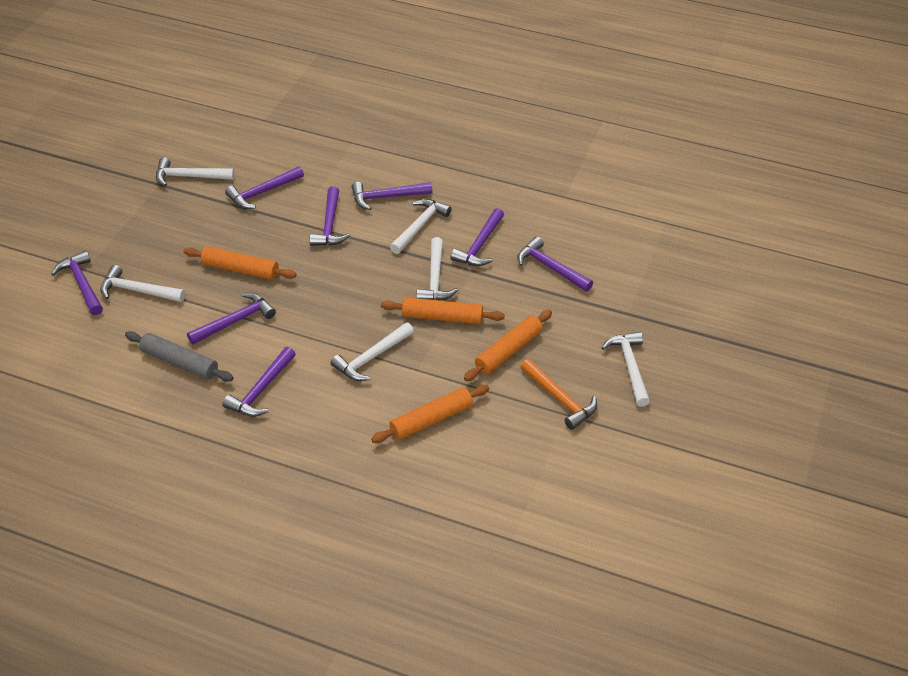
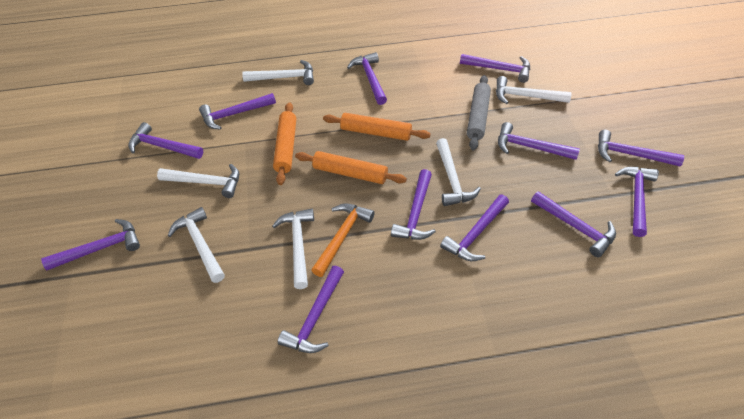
orange rolling pin: 4 -> 3
purple hammer: 8 -> 12

